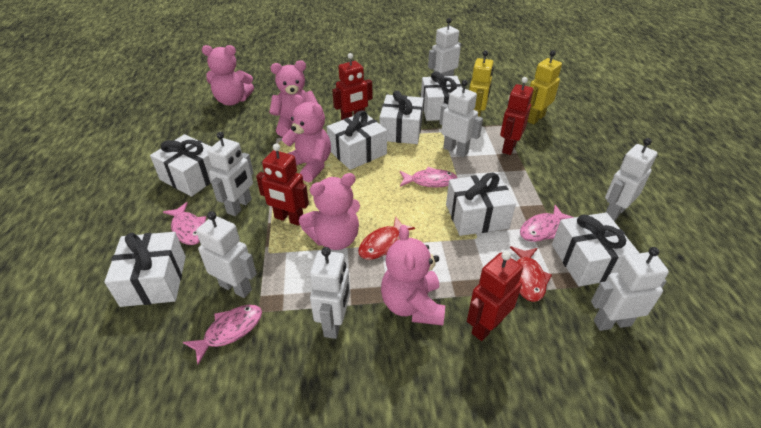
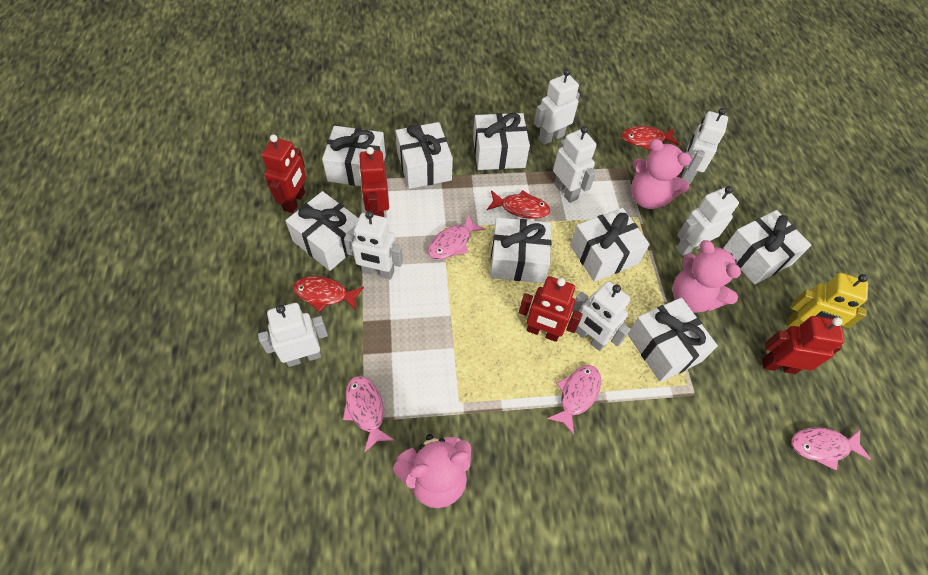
pink teddy bear: 5 -> 3
red fish: 2 -> 3
white gift: 7 -> 8
yellow robot: 2 -> 1

